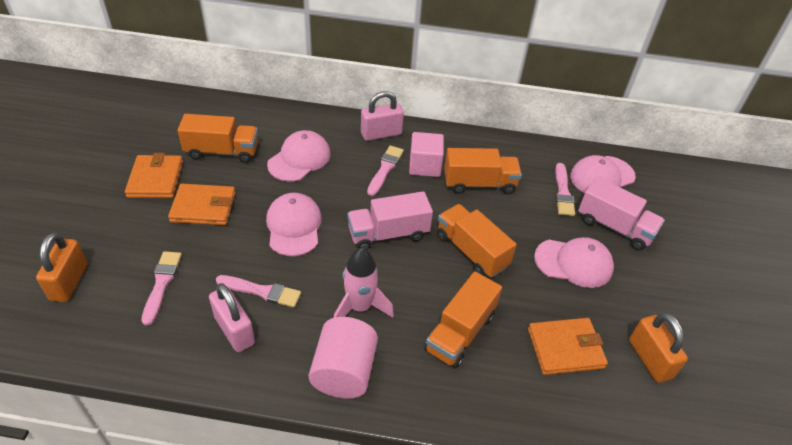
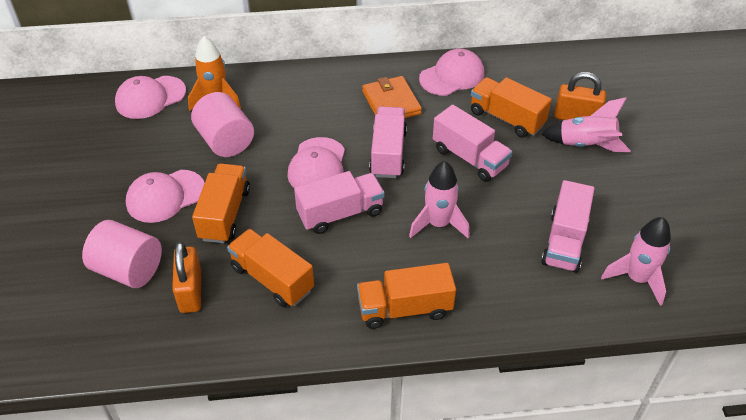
orange rocket: 0 -> 1
orange wallet: 3 -> 1
pink brush: 4 -> 0
pink cube: 1 -> 0
pink cylinder: 1 -> 2
pink padlock: 2 -> 0
pink rocket: 1 -> 3
pink truck: 2 -> 4

